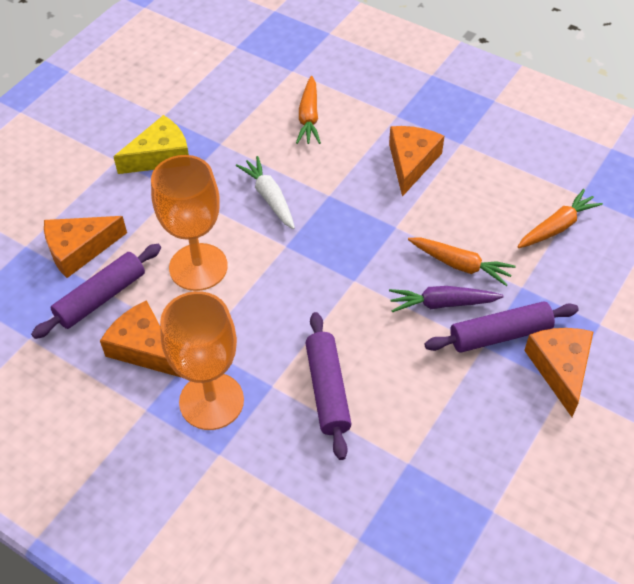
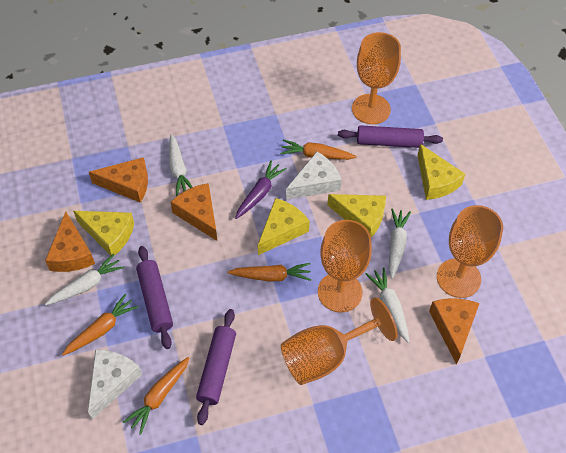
orange carrot: 3 -> 4
orange goblet: 2 -> 4
white carrot: 1 -> 4
white cheese: 0 -> 2
yellow cheese: 1 -> 4

